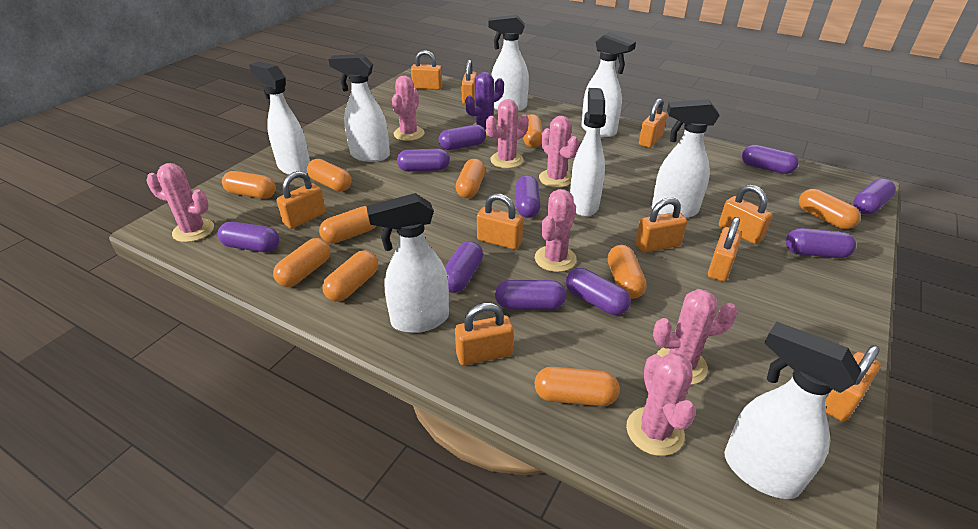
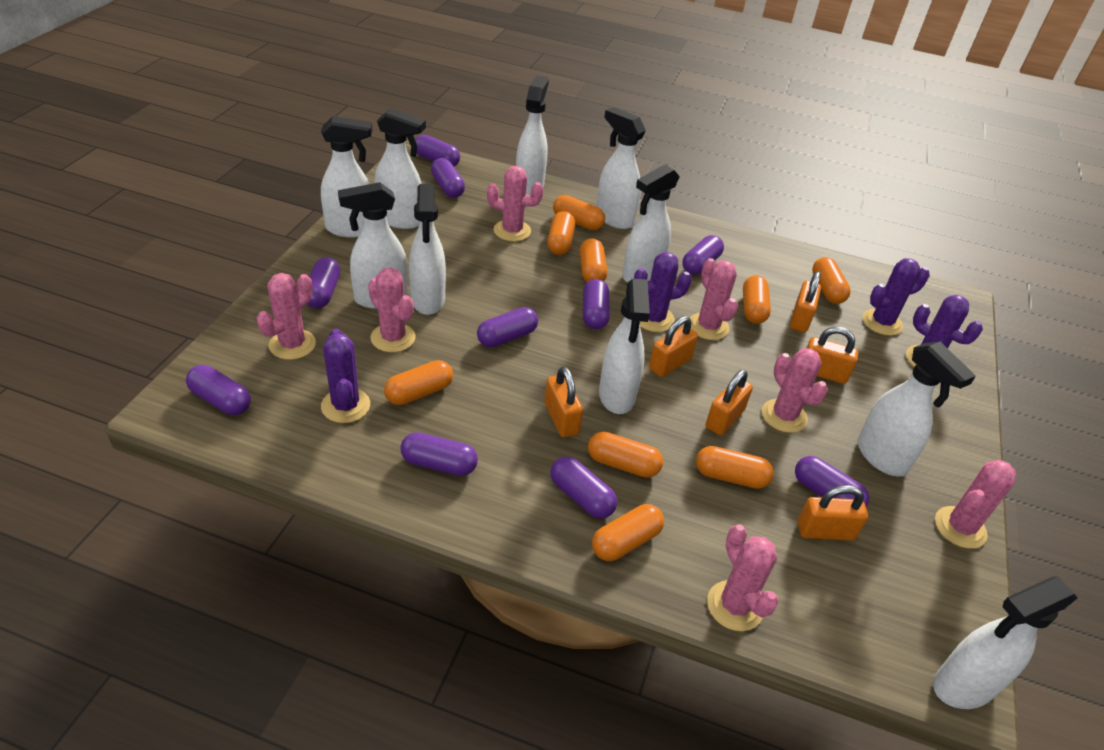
orange capsule: 10 -> 9
orange padlock: 10 -> 6
purple cactus: 1 -> 4
white spray bottle: 8 -> 10

